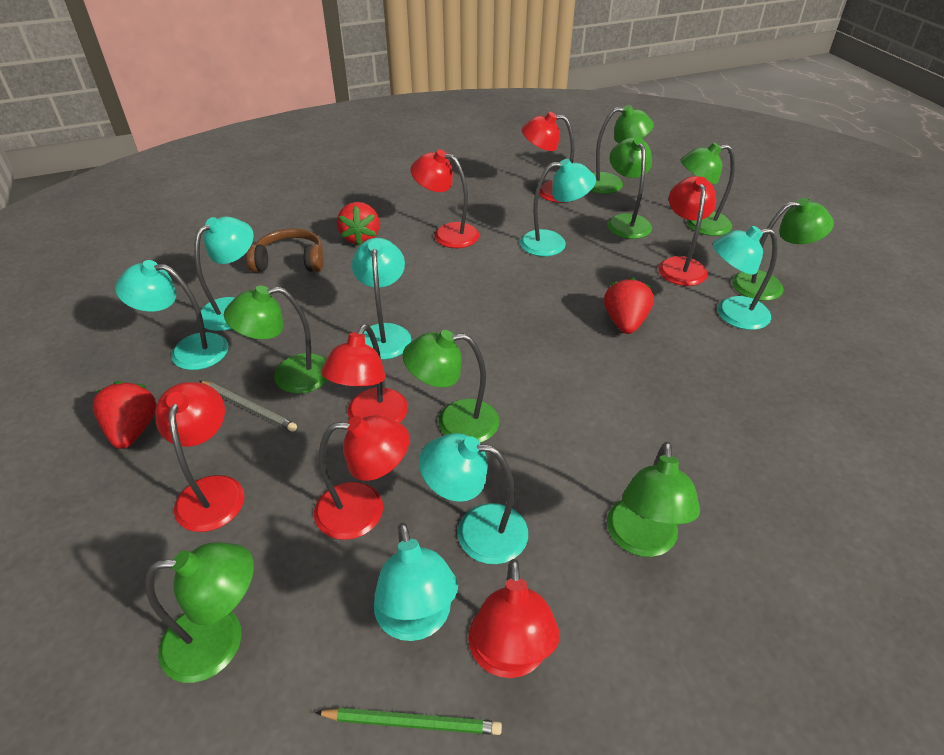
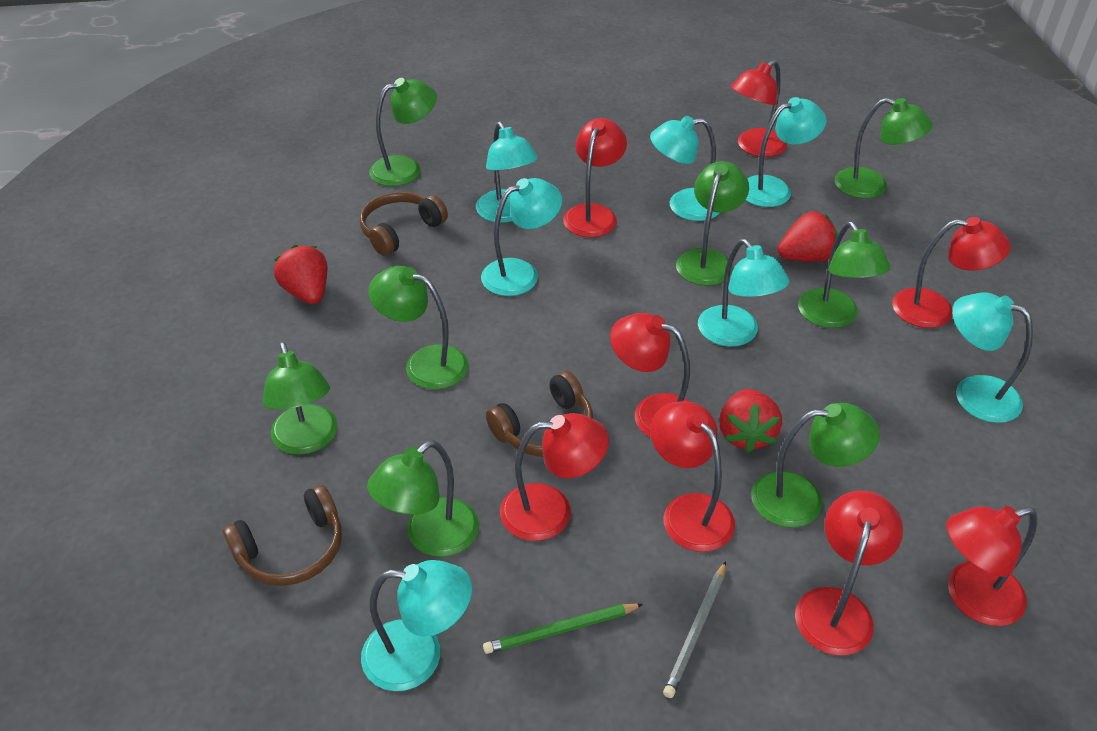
brown headphones: 1 -> 3
red lamp: 7 -> 8

